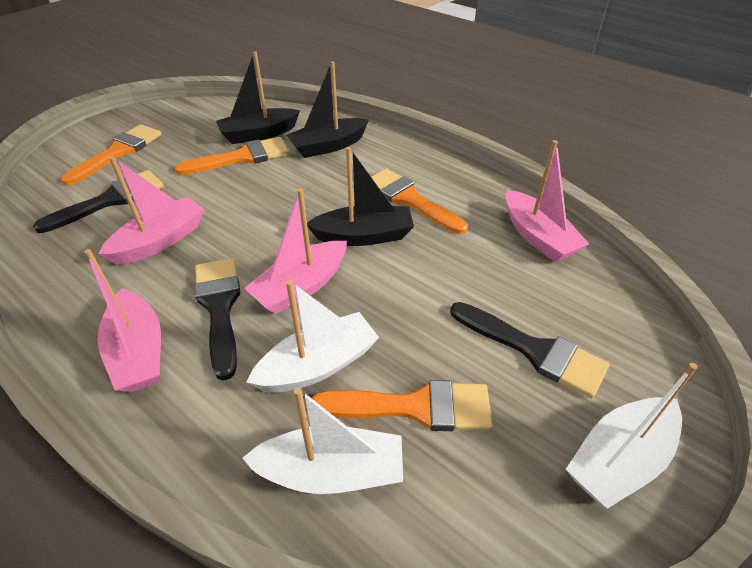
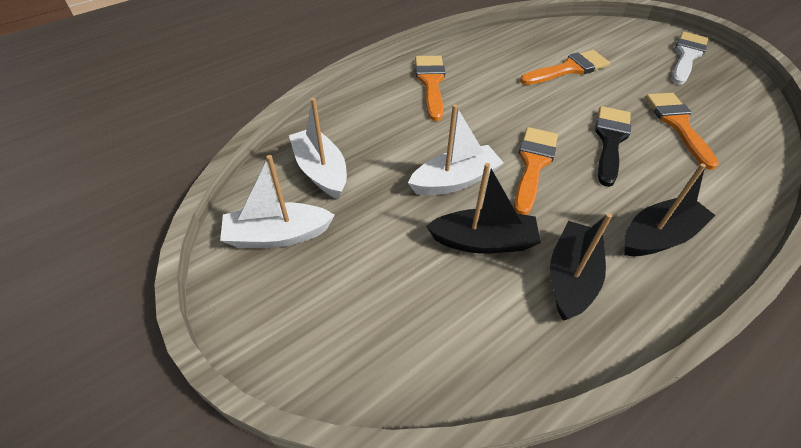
black brush: 3 -> 1
pink boat: 4 -> 0
white brush: 0 -> 1

